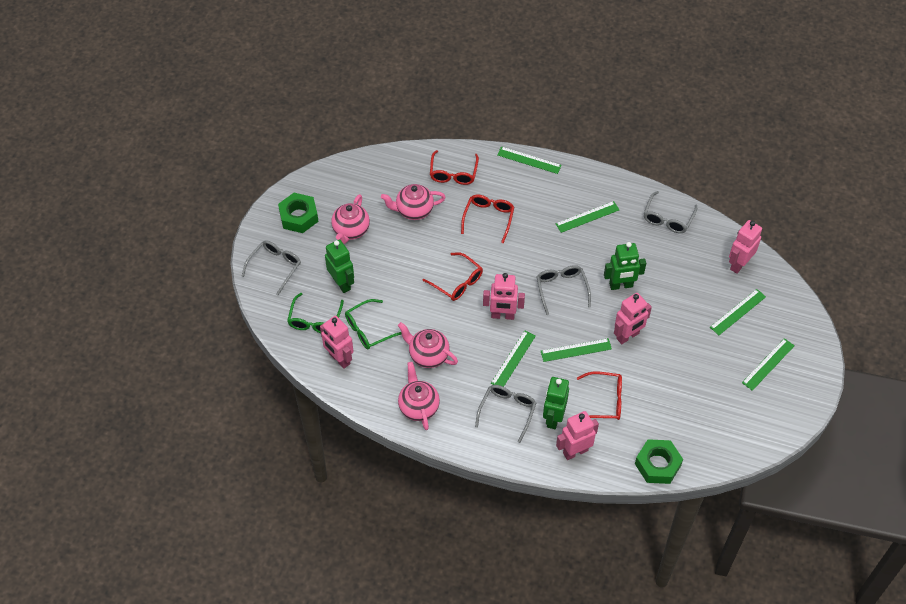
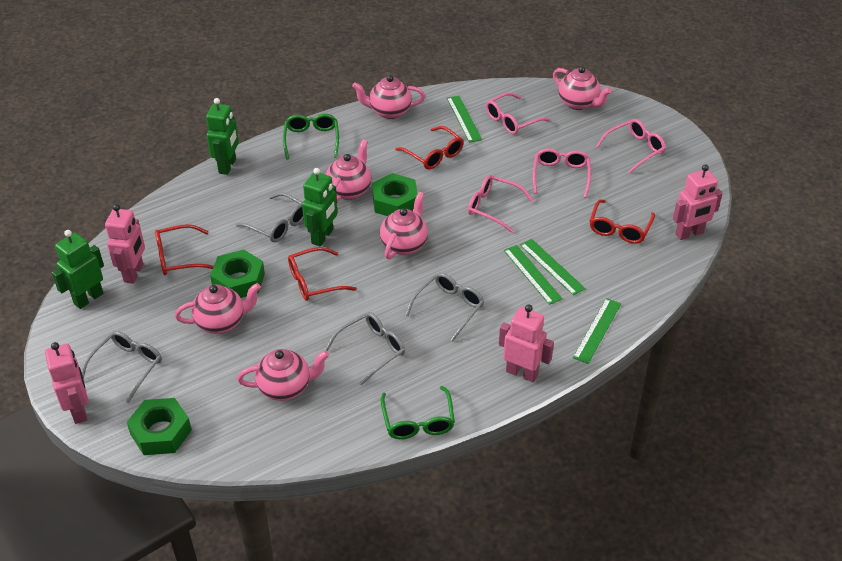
green nut: 2 -> 3
green ruler: 6 -> 4
pink glasses: 0 -> 4
pink robot: 5 -> 4
pink teapot: 4 -> 6

